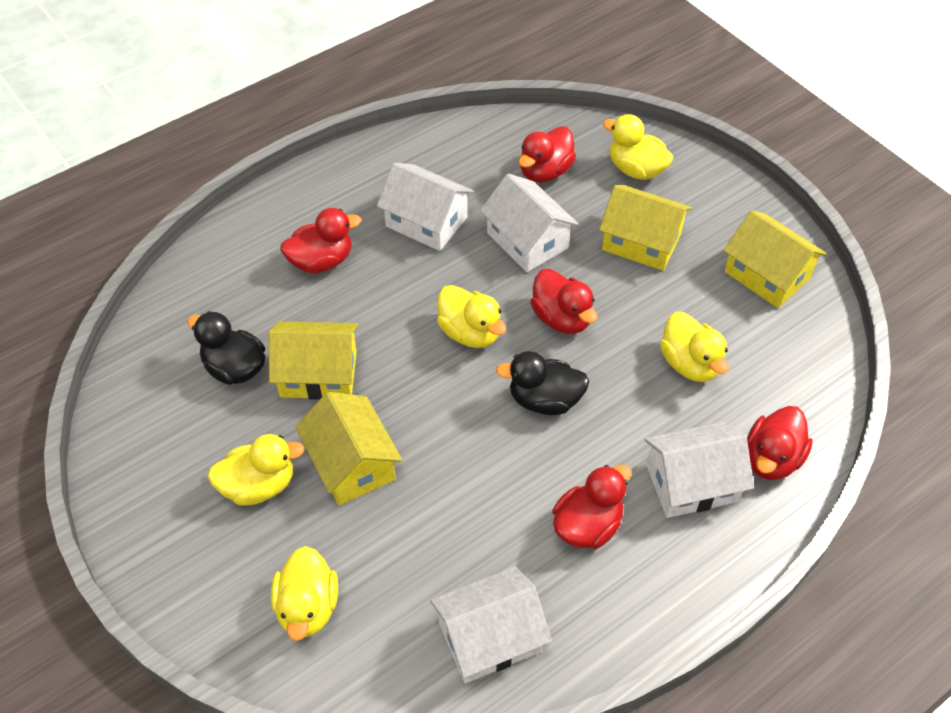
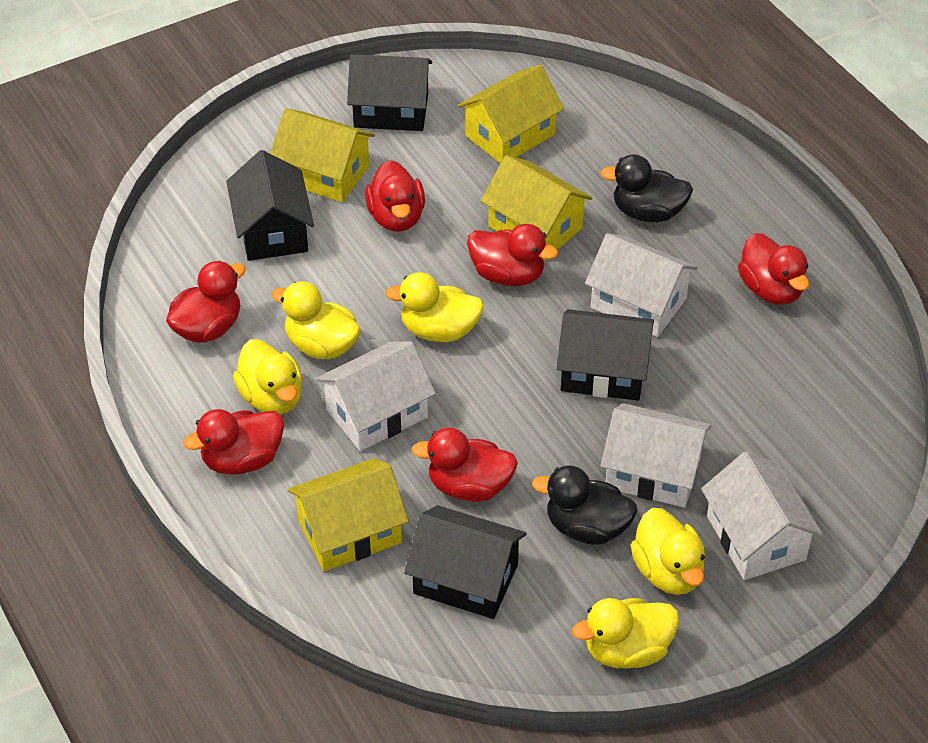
black house: 0 -> 4
red duck: 5 -> 6

